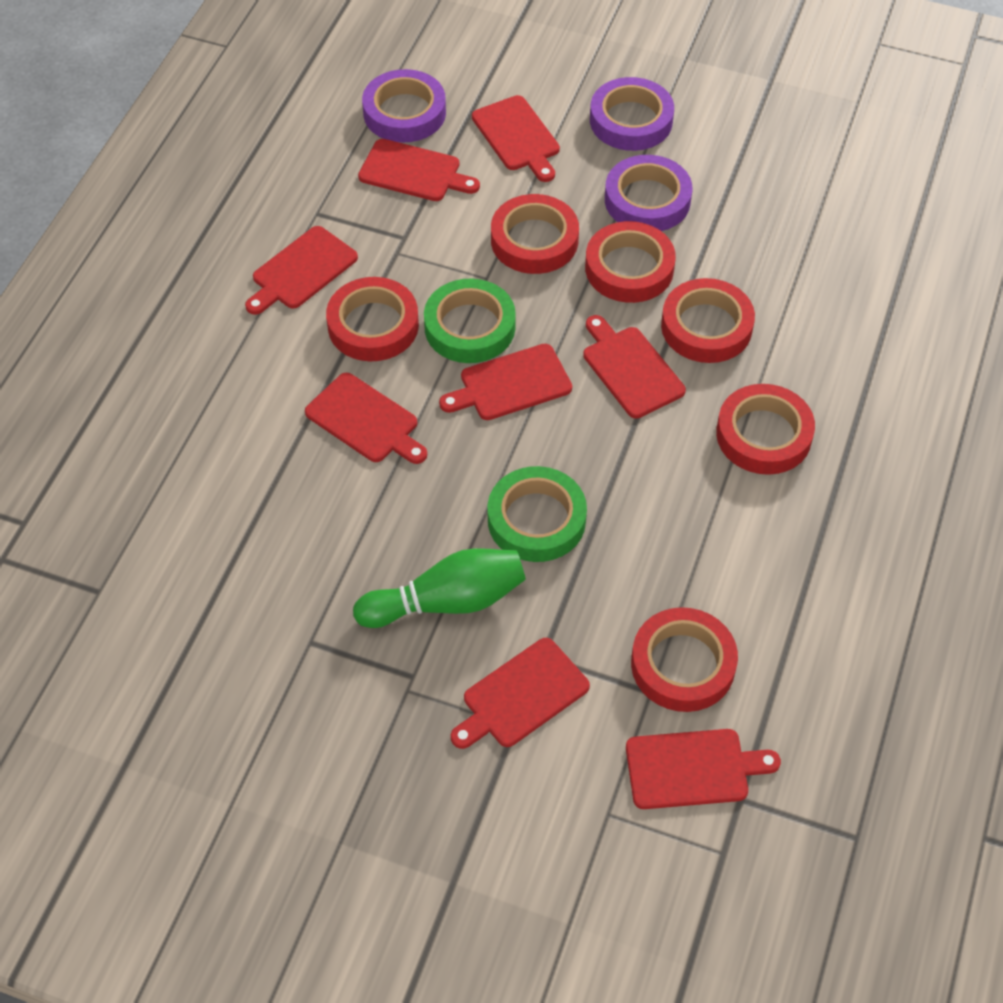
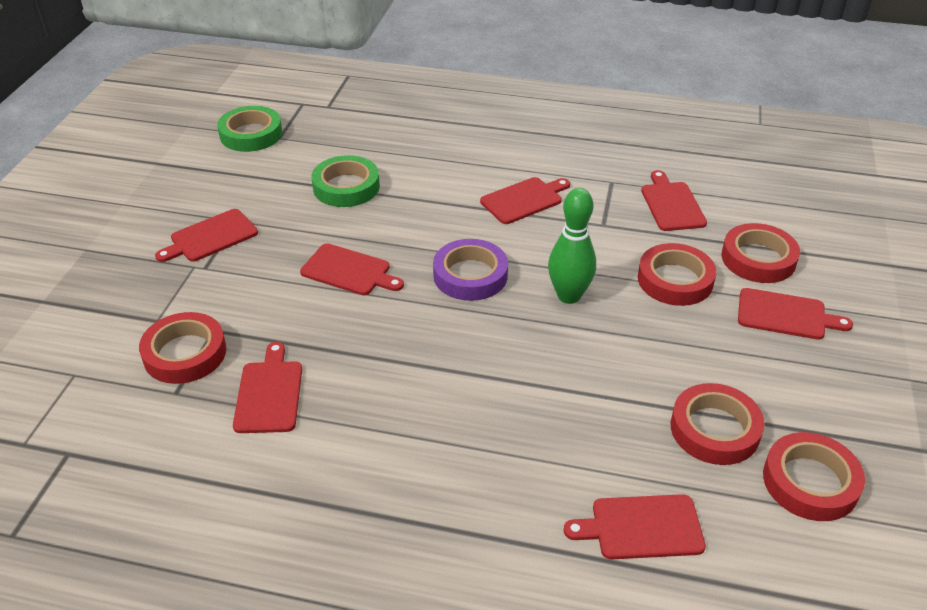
purple tape: 3 -> 1
red cutting board: 8 -> 7
red tape: 6 -> 5

